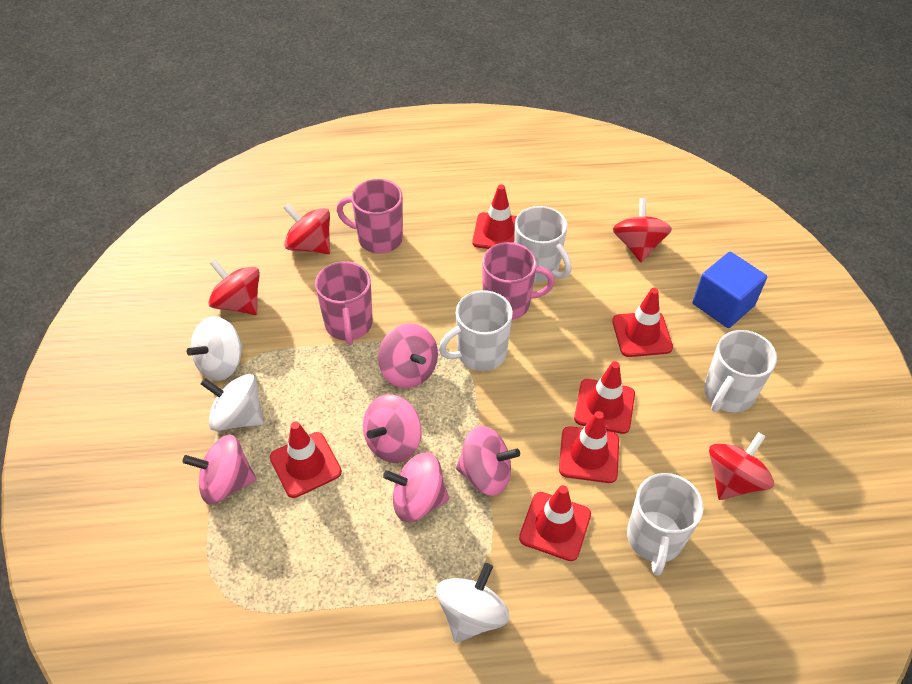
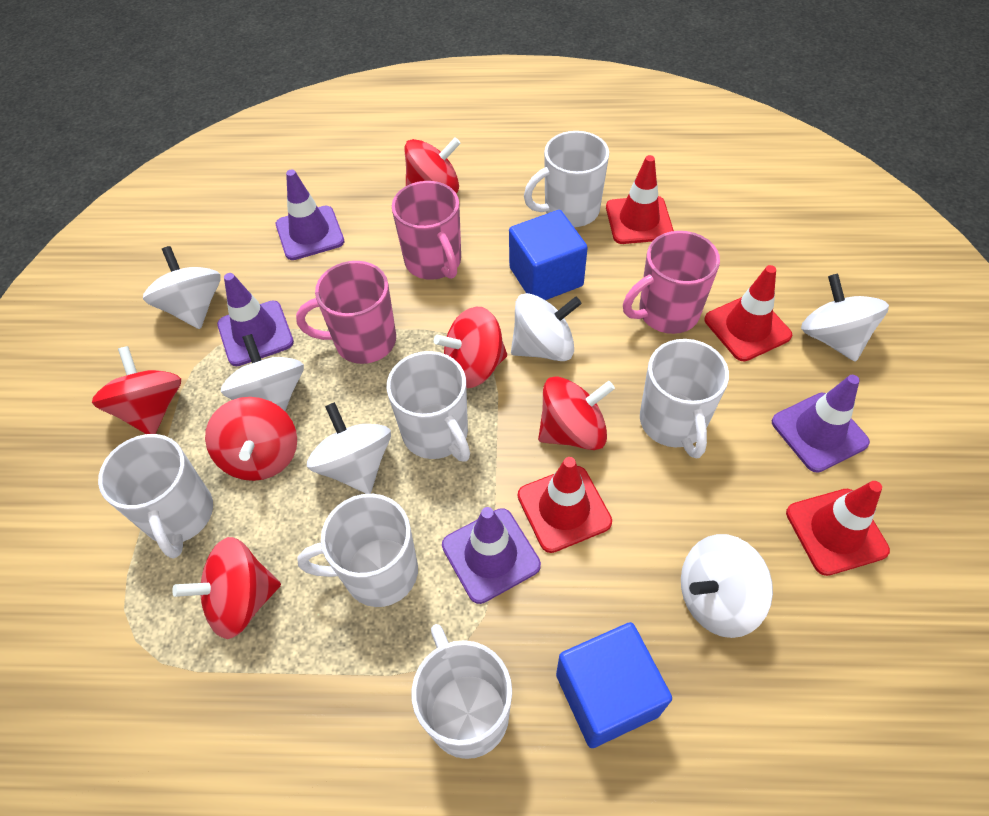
blue cube: 1 -> 2
pink spinning top: 5 -> 0
purple traffic cone: 0 -> 4
red spinning top: 4 -> 6
red traffic cone: 6 -> 4
white mug: 4 -> 6
white spinning top: 3 -> 6

